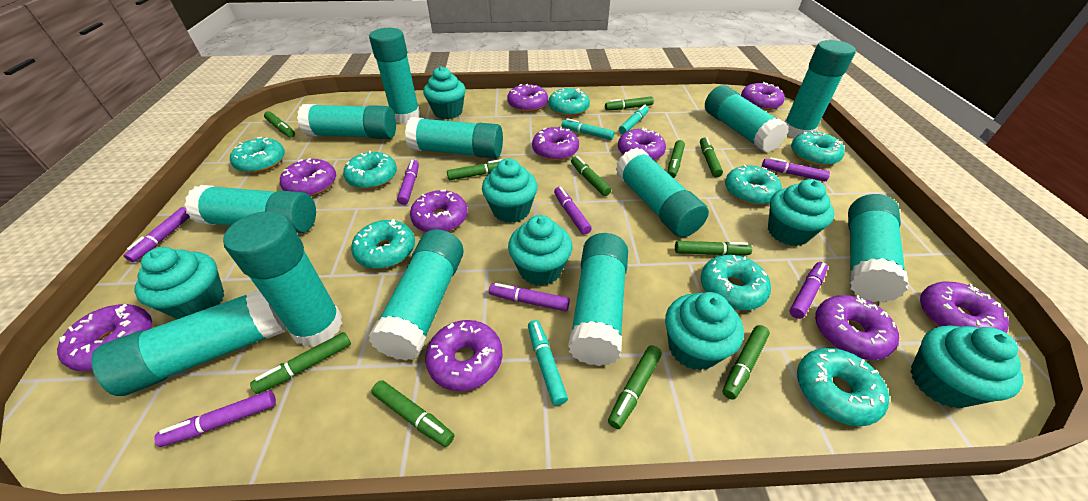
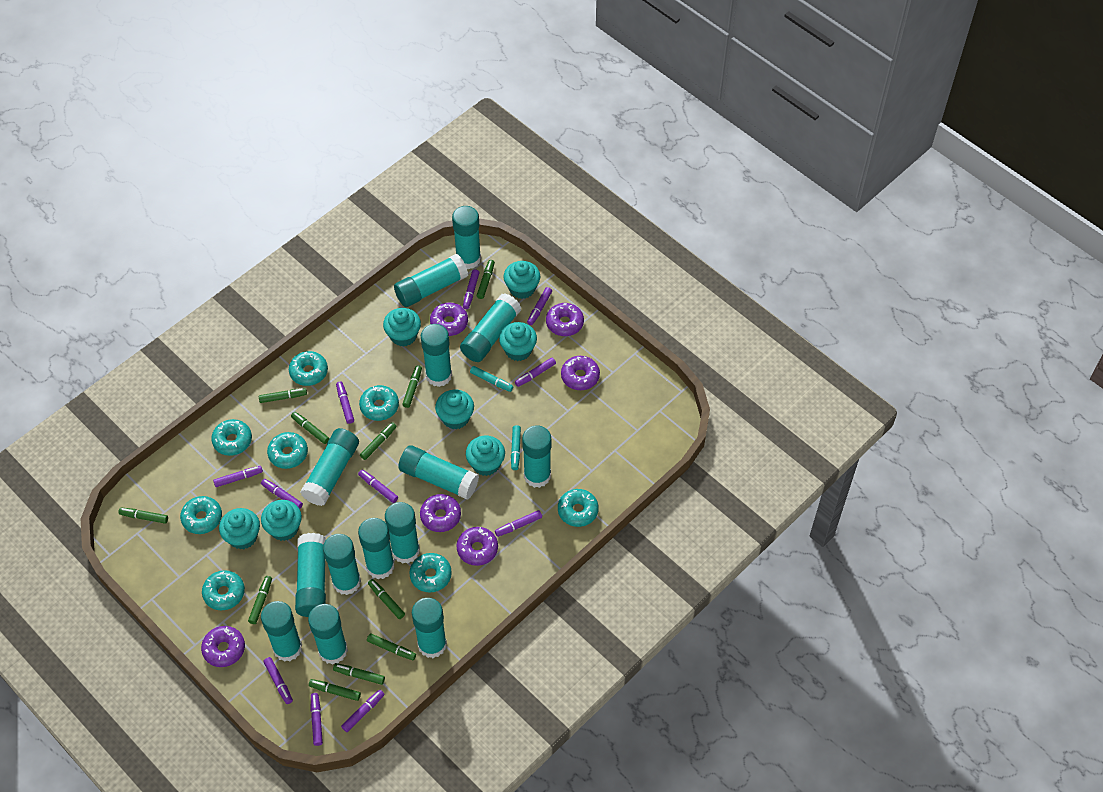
purple donut: 10 -> 6
purple marker: 7 -> 11
turquoise glue stick: 12 -> 14
turquoise marker: 3 -> 2

